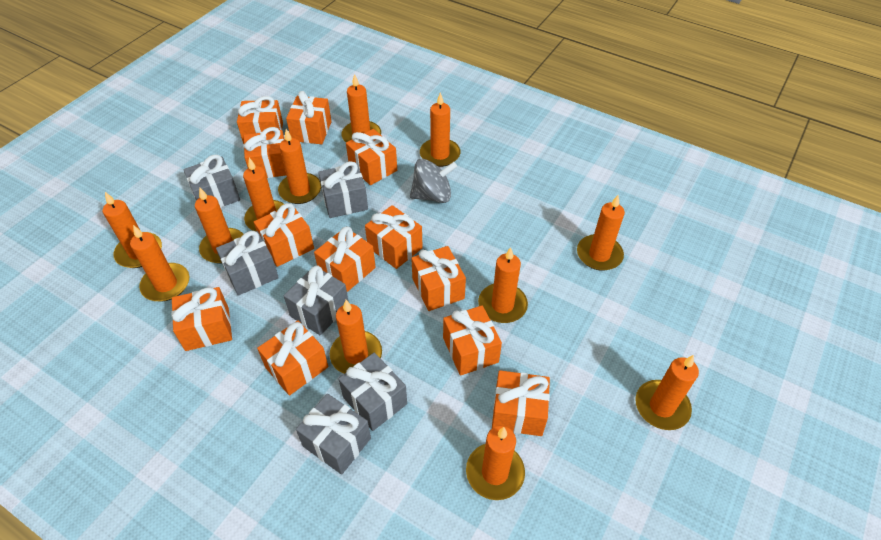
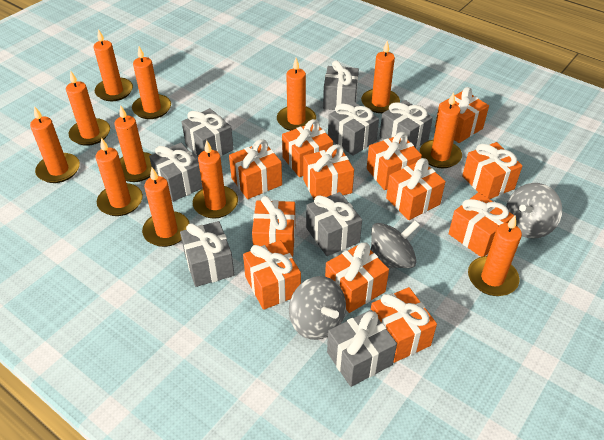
grey gift: 6 -> 8
grey spinning top: 1 -> 3

